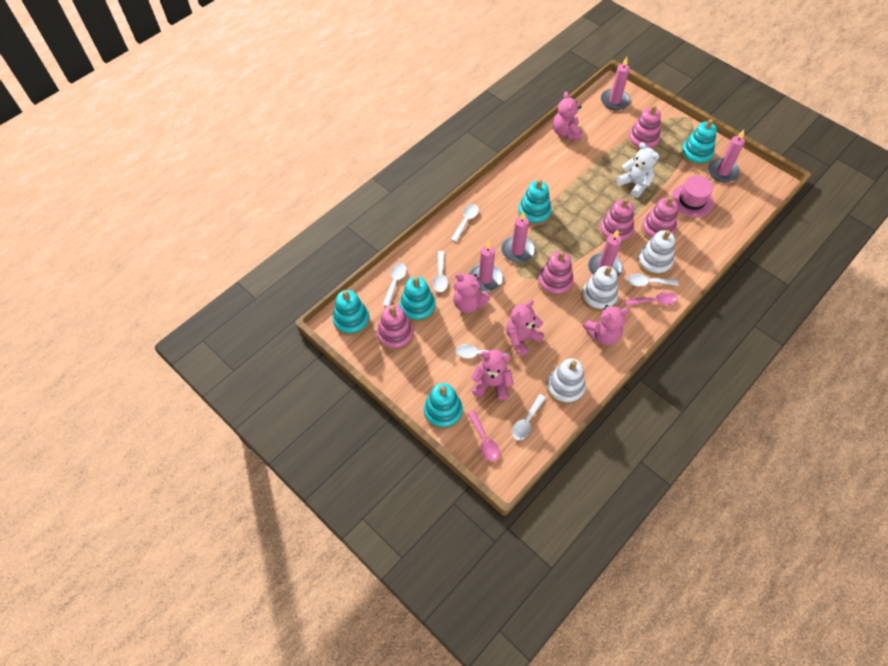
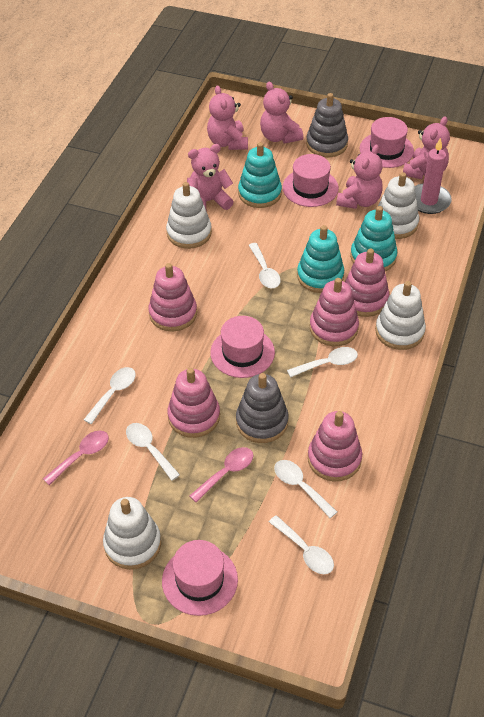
grey stacking toy: 0 -> 2
pink candle: 5 -> 1
pink hat: 1 -> 4
turquoise stacking toy: 5 -> 3
white stacking toy: 3 -> 4
white teddy bear: 1 -> 0

